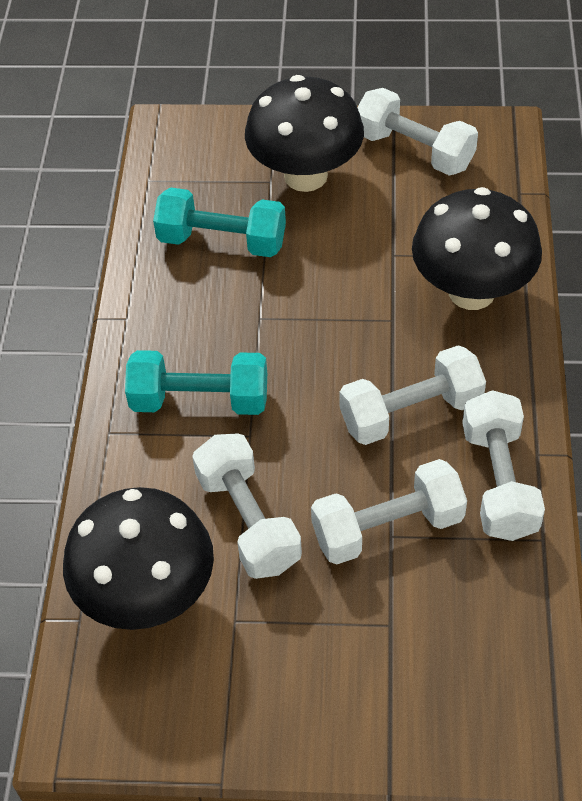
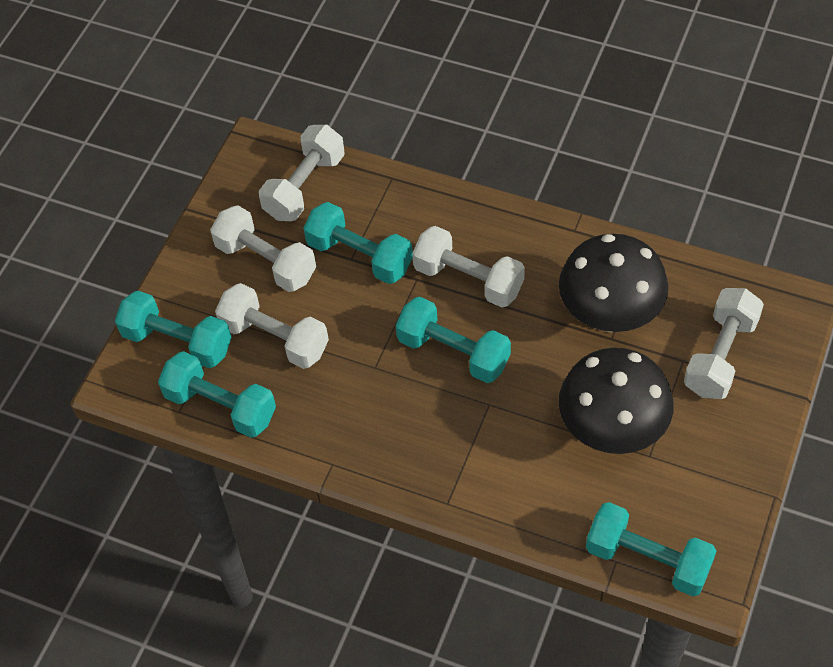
black mushroom: 3 -> 2
turquoise dumbbell: 2 -> 5

